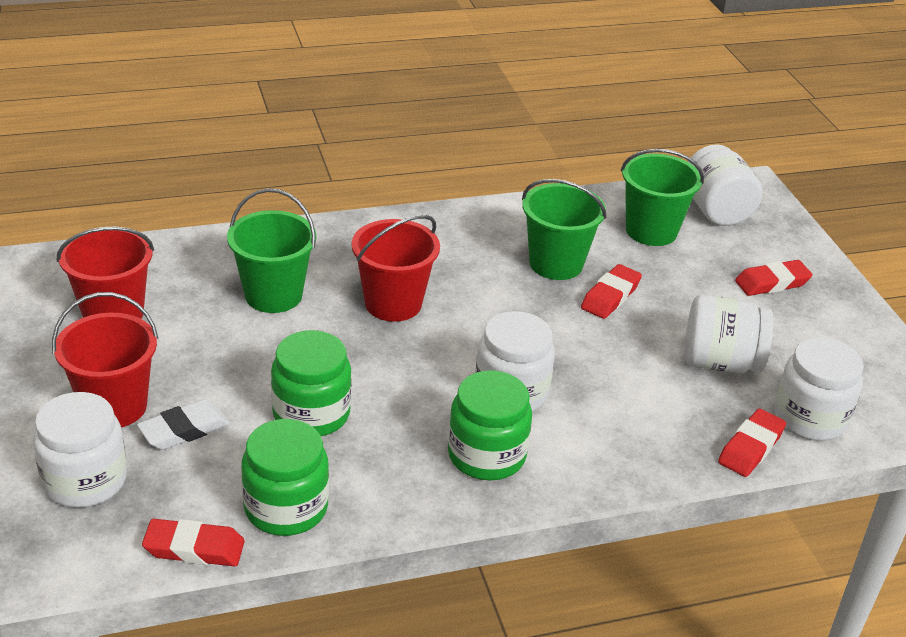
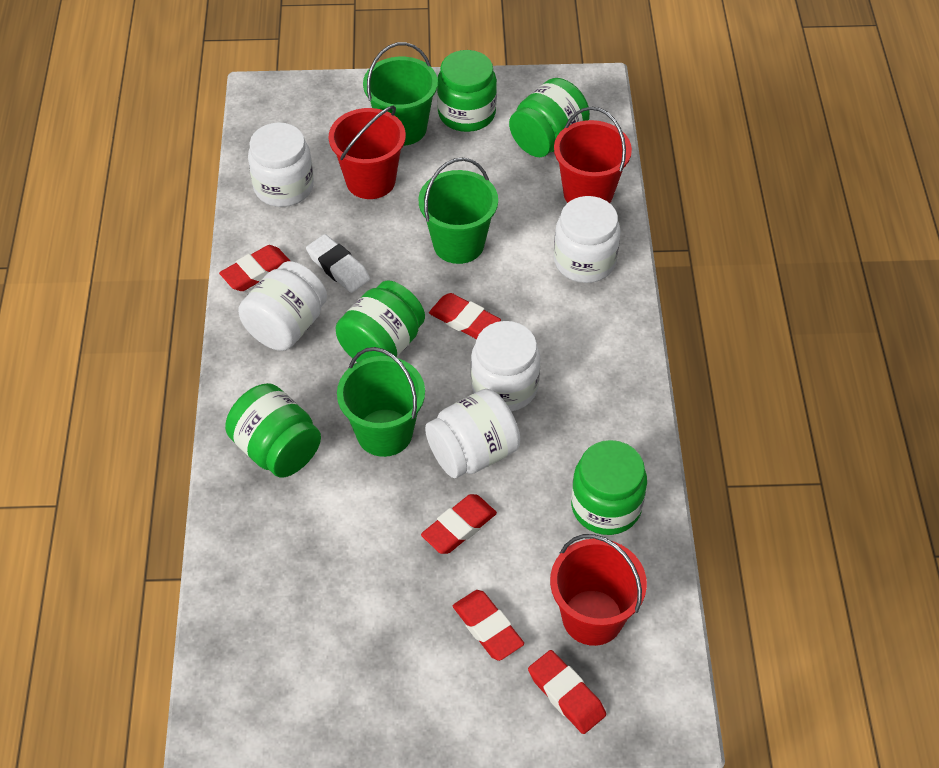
green jar: 3 -> 5
red eraser: 4 -> 5

